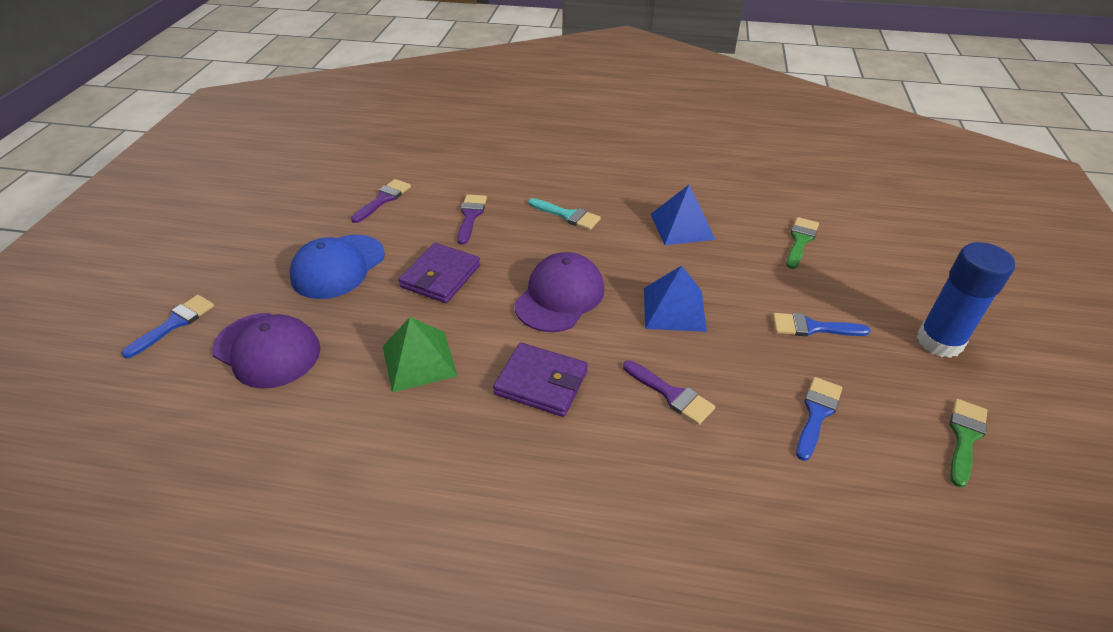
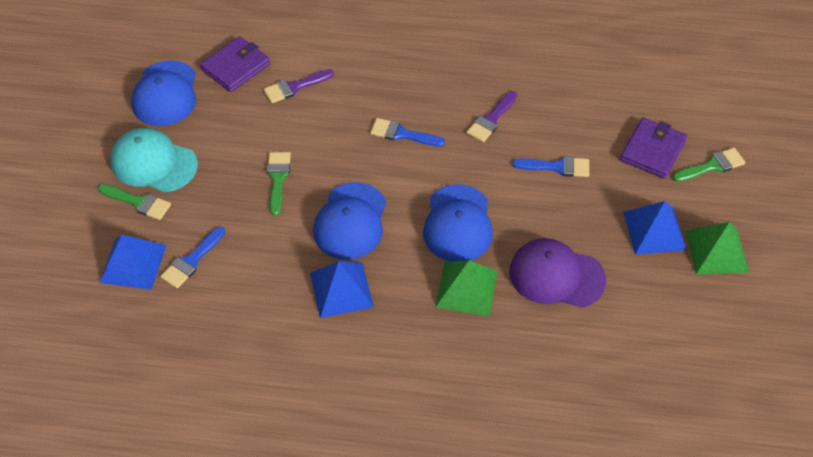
blue cap: 1 -> 3
blue glue stick: 1 -> 0
blue pyramid: 2 -> 3
green brush: 2 -> 3
green pyramid: 1 -> 2
purple brush: 3 -> 2
purple cap: 2 -> 1
turquoise brush: 1 -> 0
turquoise cap: 0 -> 1

